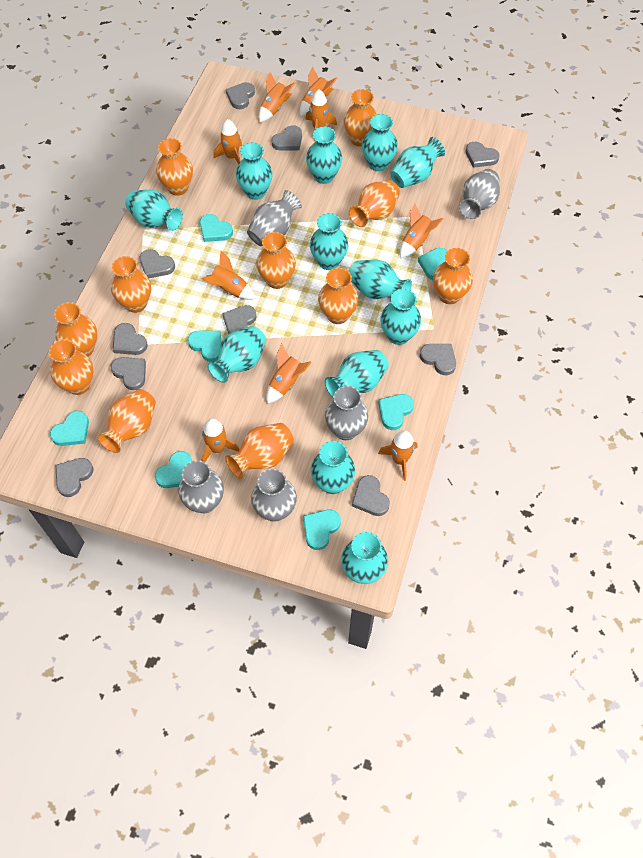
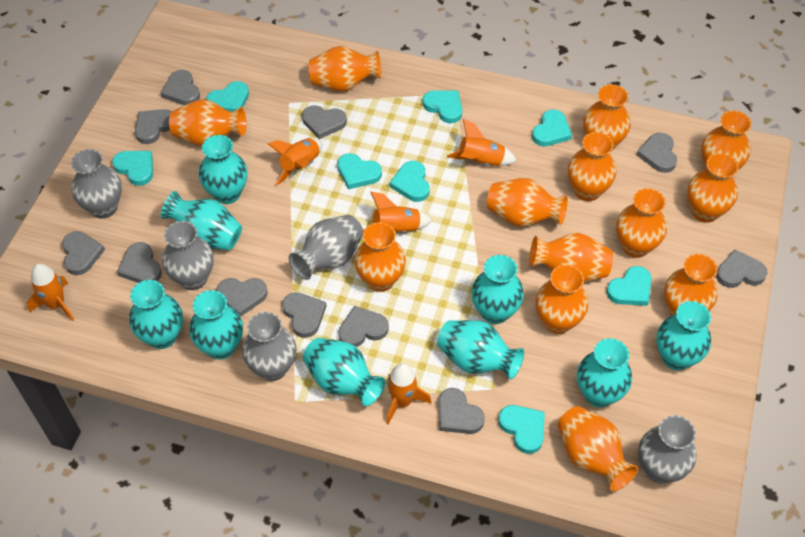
grey heart: 10 -> 11
orange rocket: 9 -> 5
orange vase: 11 -> 13
turquoise heart: 7 -> 8
turquoise vase: 12 -> 9

